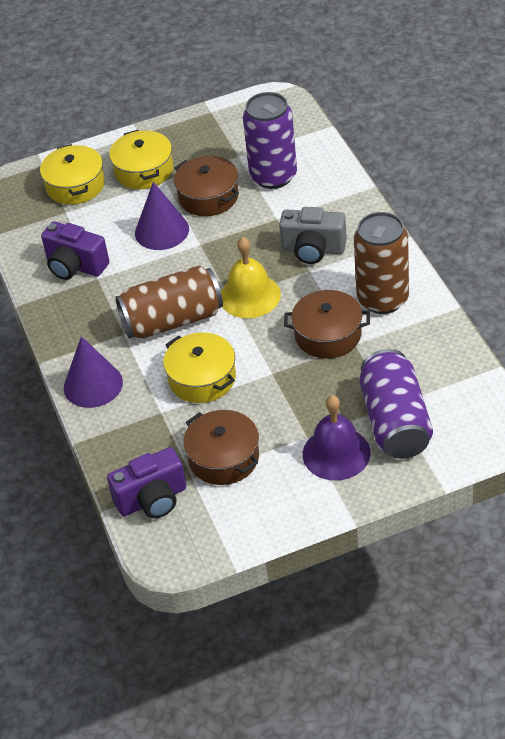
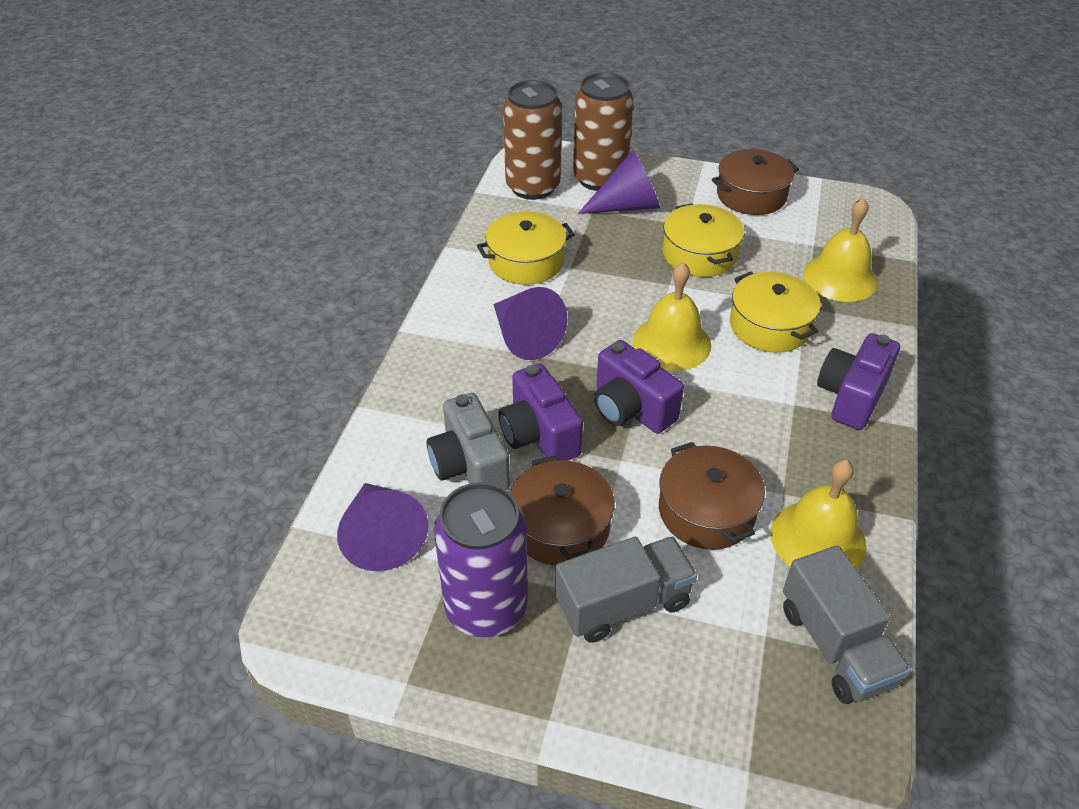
grey truck: 0 -> 2
purple bell: 1 -> 0
purple camera: 2 -> 3
purple can: 2 -> 1
purple cone: 2 -> 3
yellow bell: 1 -> 3

